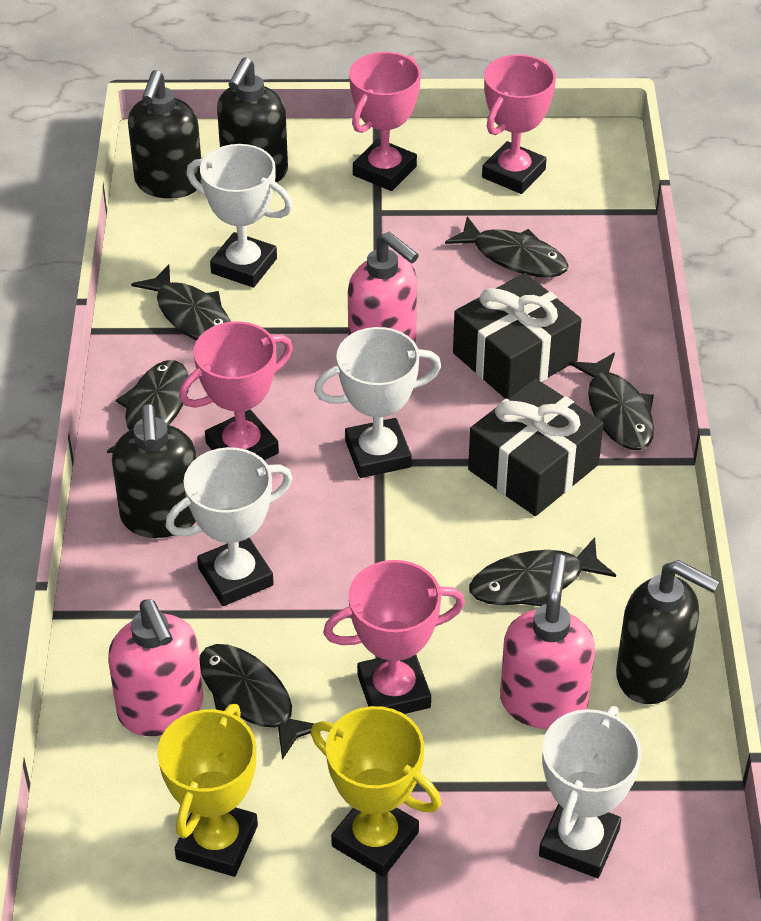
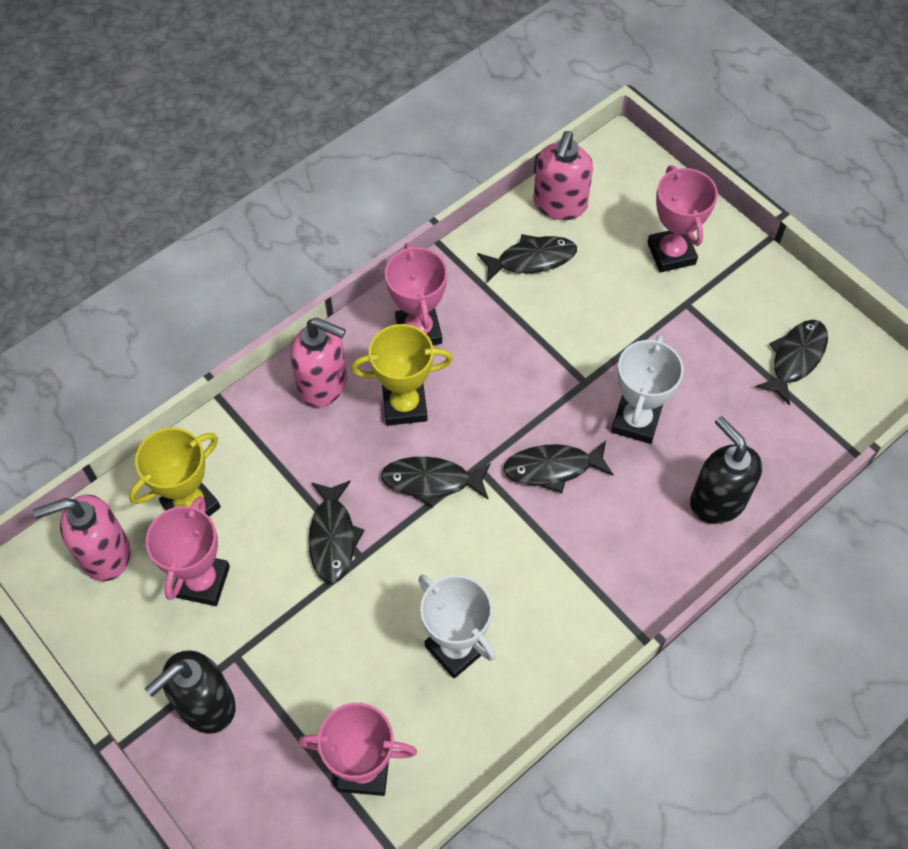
black fish: 6 -> 5
black gift: 2 -> 0
black soap dispenser: 4 -> 2
white trophy: 4 -> 2

